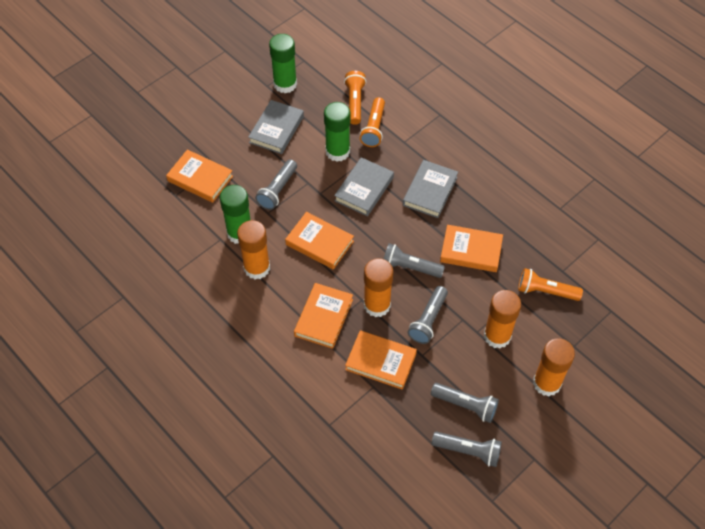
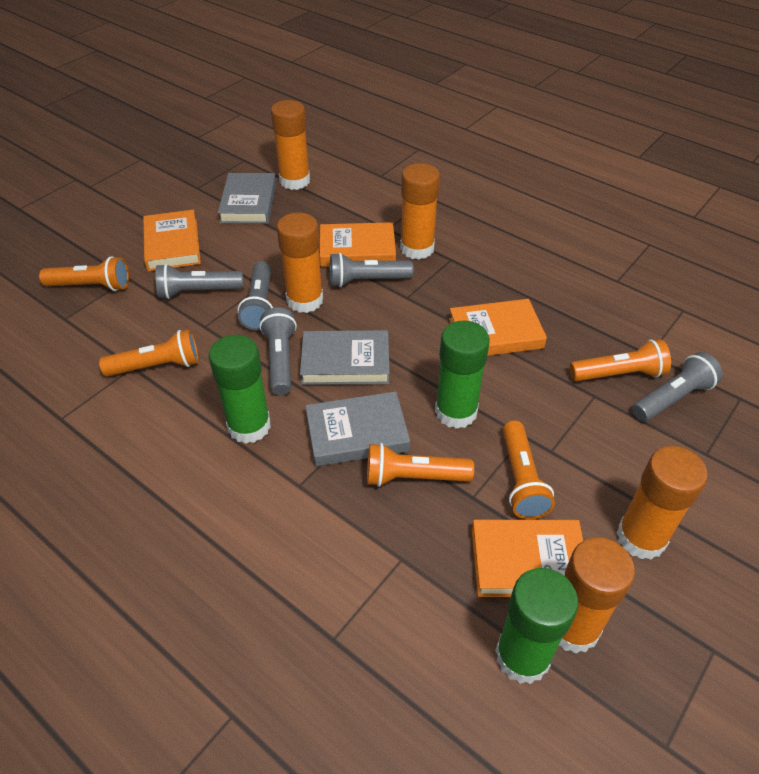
orange book: 5 -> 4
orange flashlight: 3 -> 5
orange glue stick: 4 -> 5

